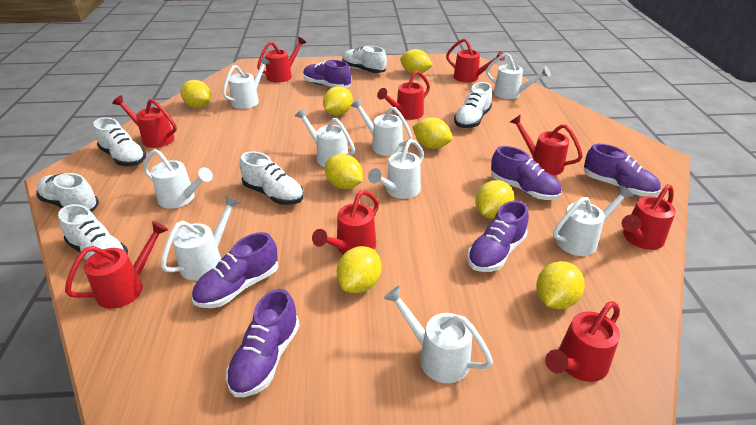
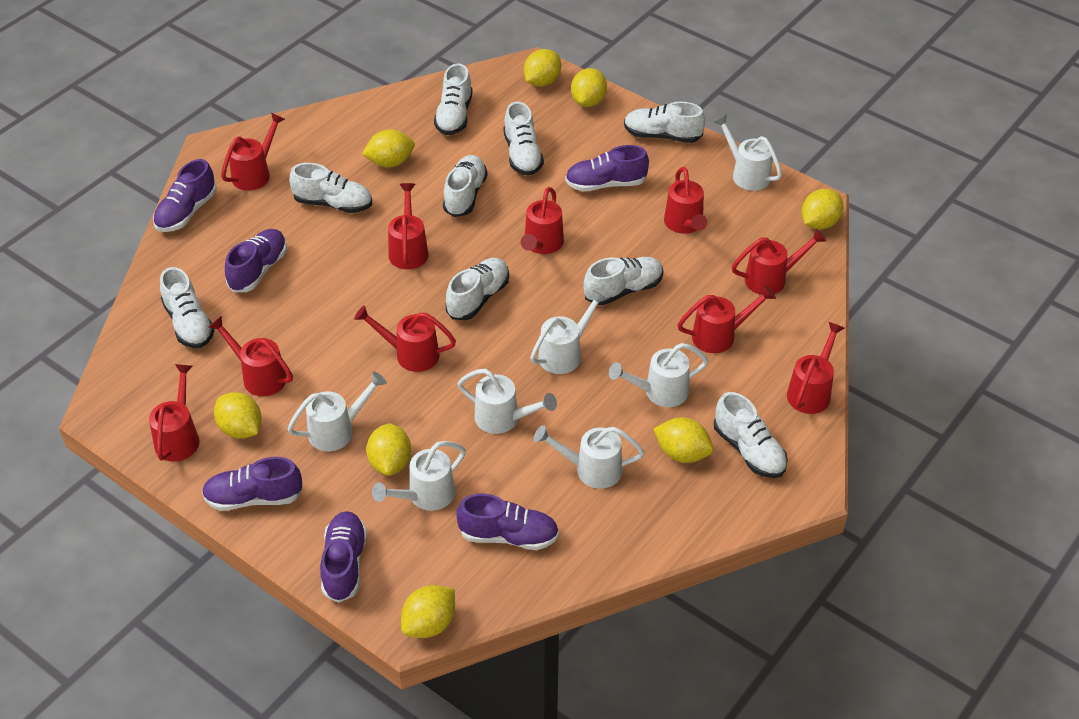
red watering can: 9 -> 10
white shoe: 6 -> 9
white watering can: 9 -> 7

